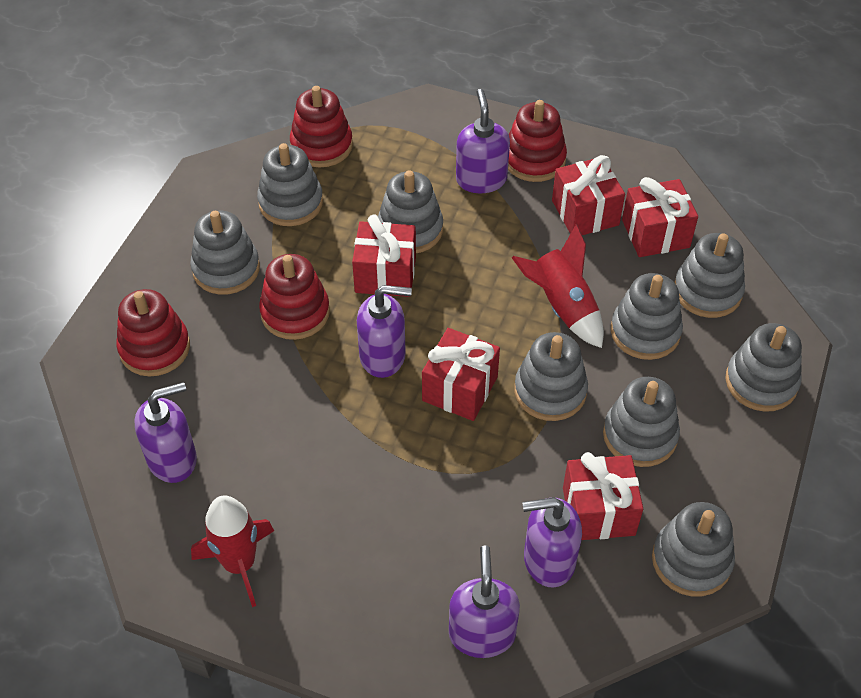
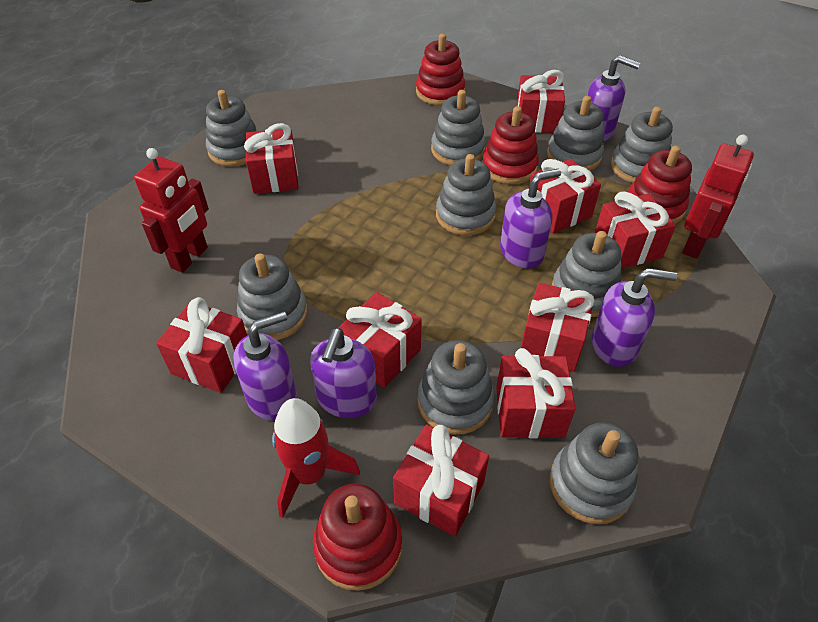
red gift: 5 -> 9
red robot: 0 -> 2
red rocket: 2 -> 1

